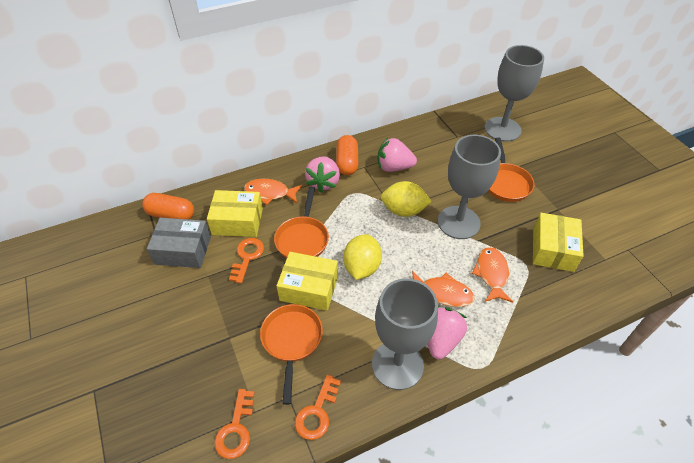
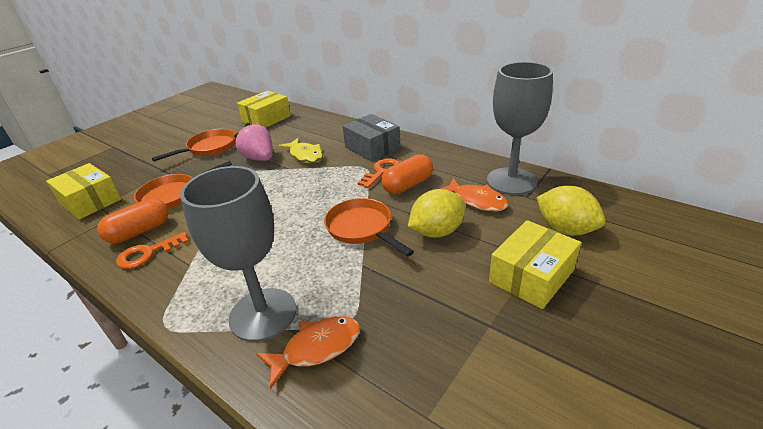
grey goblet: 3 -> 2
orange fish: 3 -> 2
orange key: 3 -> 2
pink strawberry: 3 -> 1
yellow fish: 0 -> 1

